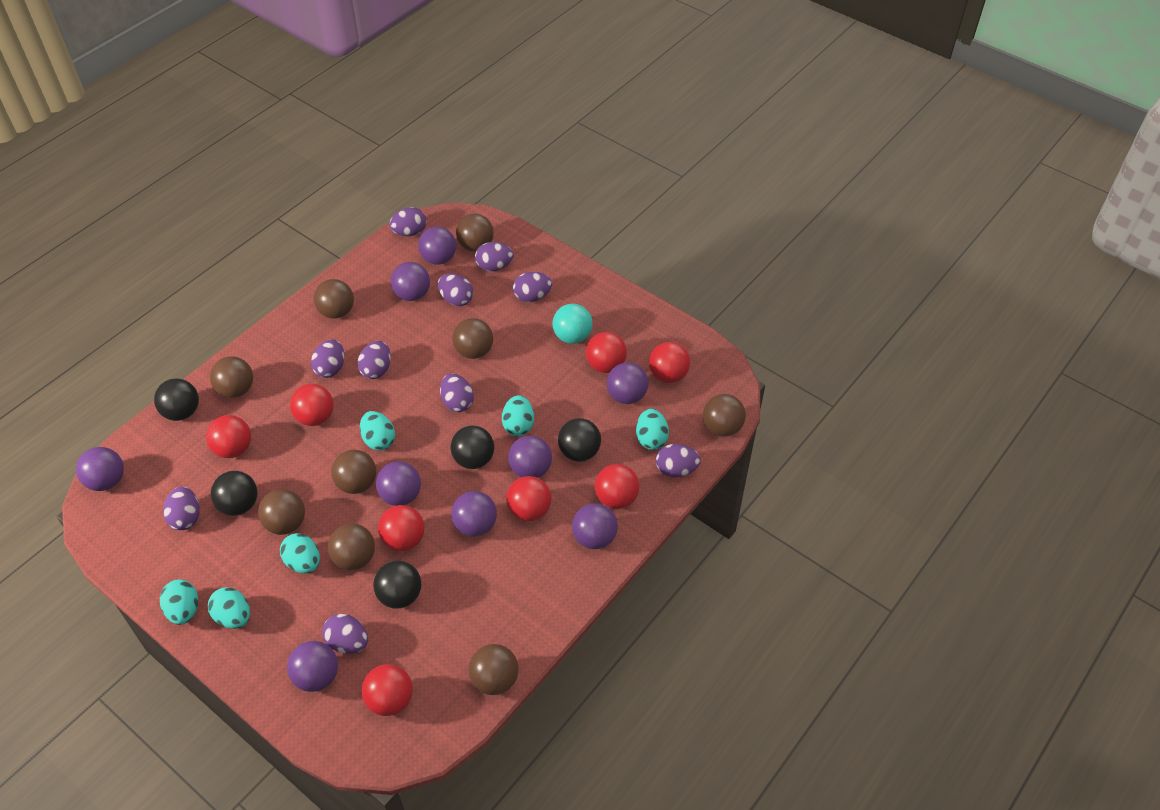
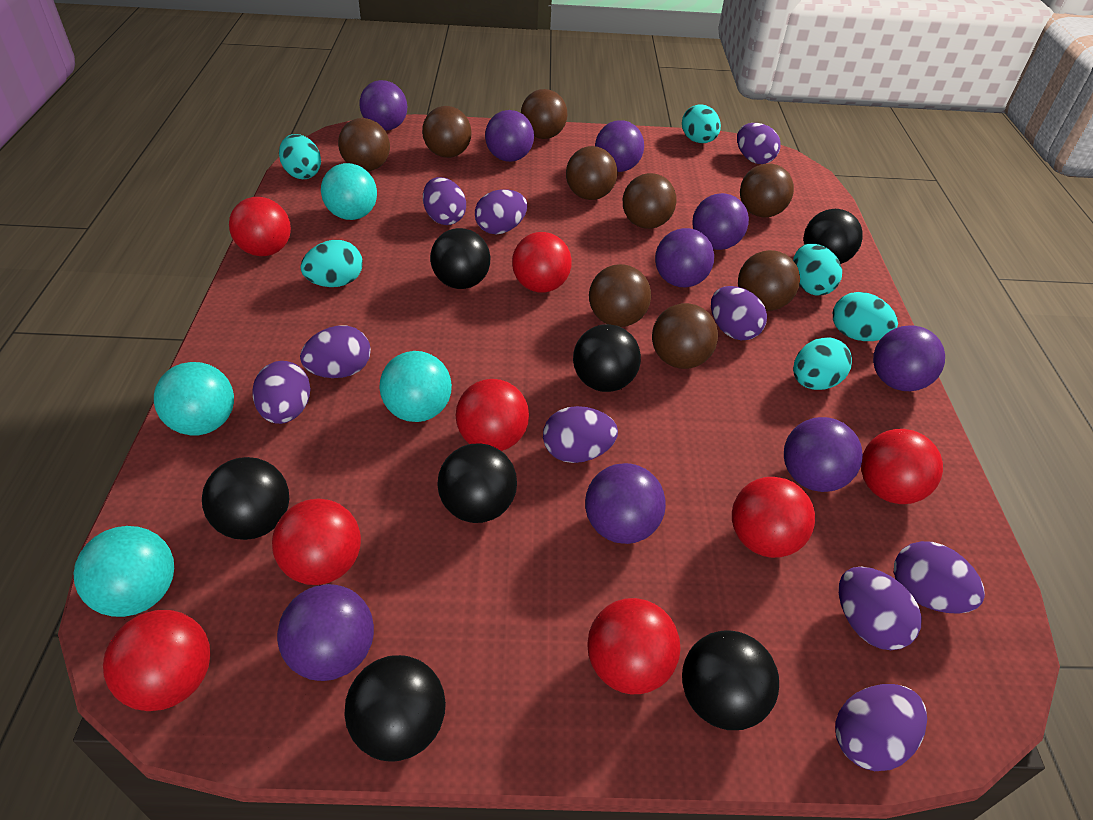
black ball: 5 -> 7
turquoise ball: 1 -> 4

